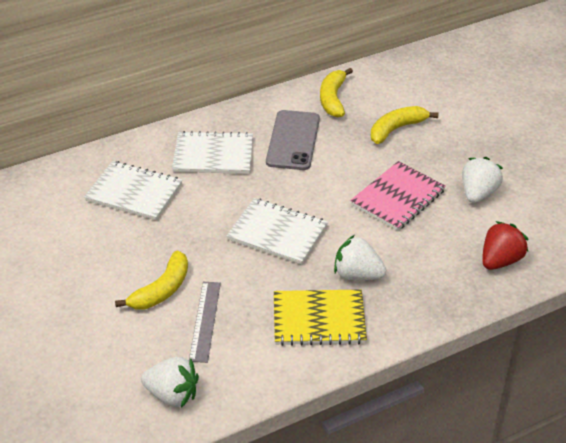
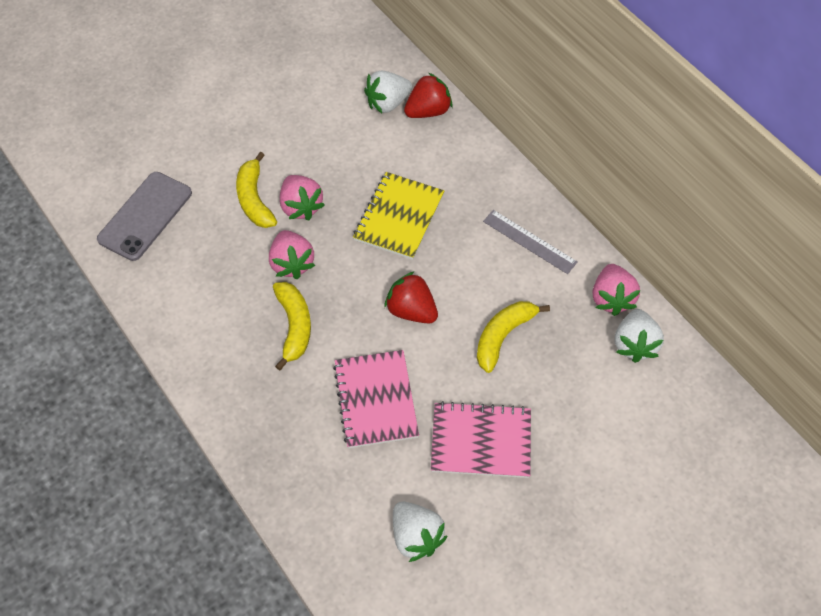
pink notebook: 1 -> 2
pink strawberry: 0 -> 3
red strawberry: 1 -> 2
white notebook: 3 -> 0

